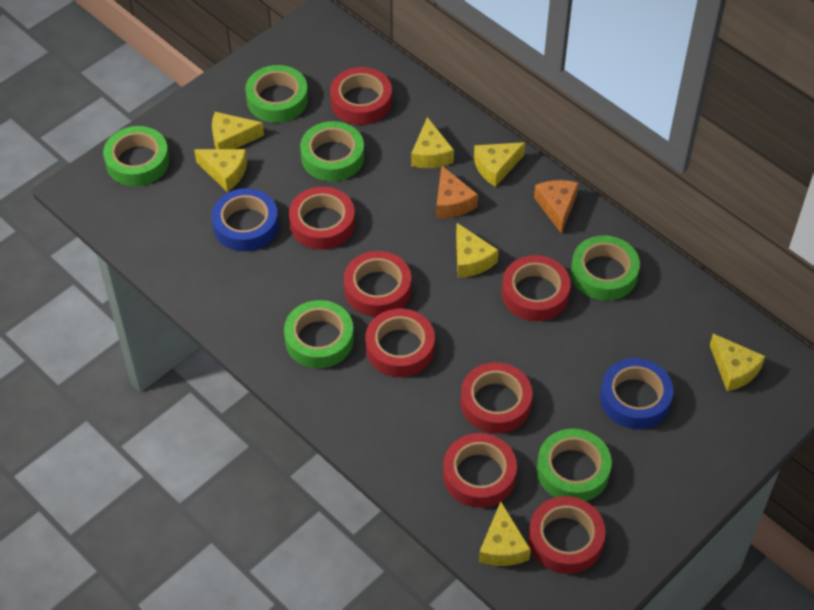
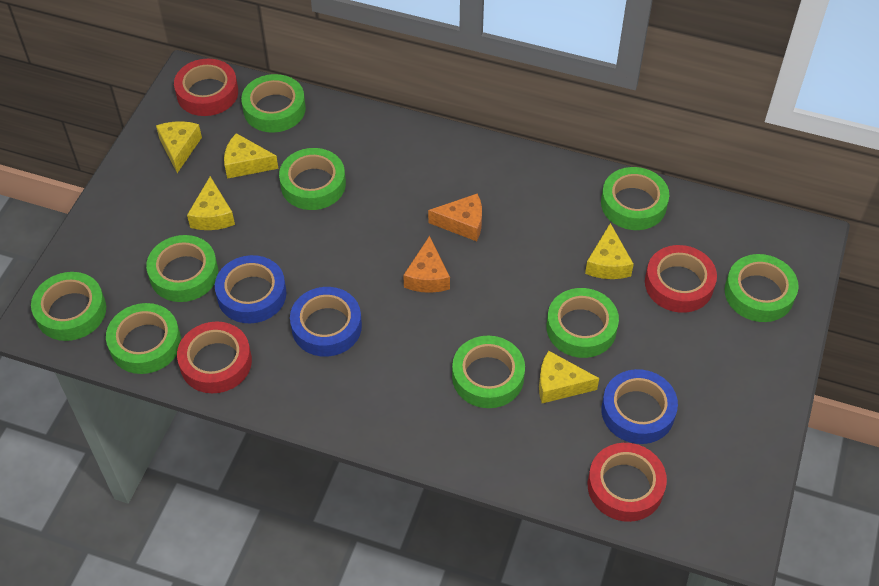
blue tape: 2 -> 3
green tape: 6 -> 9
red tape: 8 -> 4
yellow cheese: 7 -> 5

